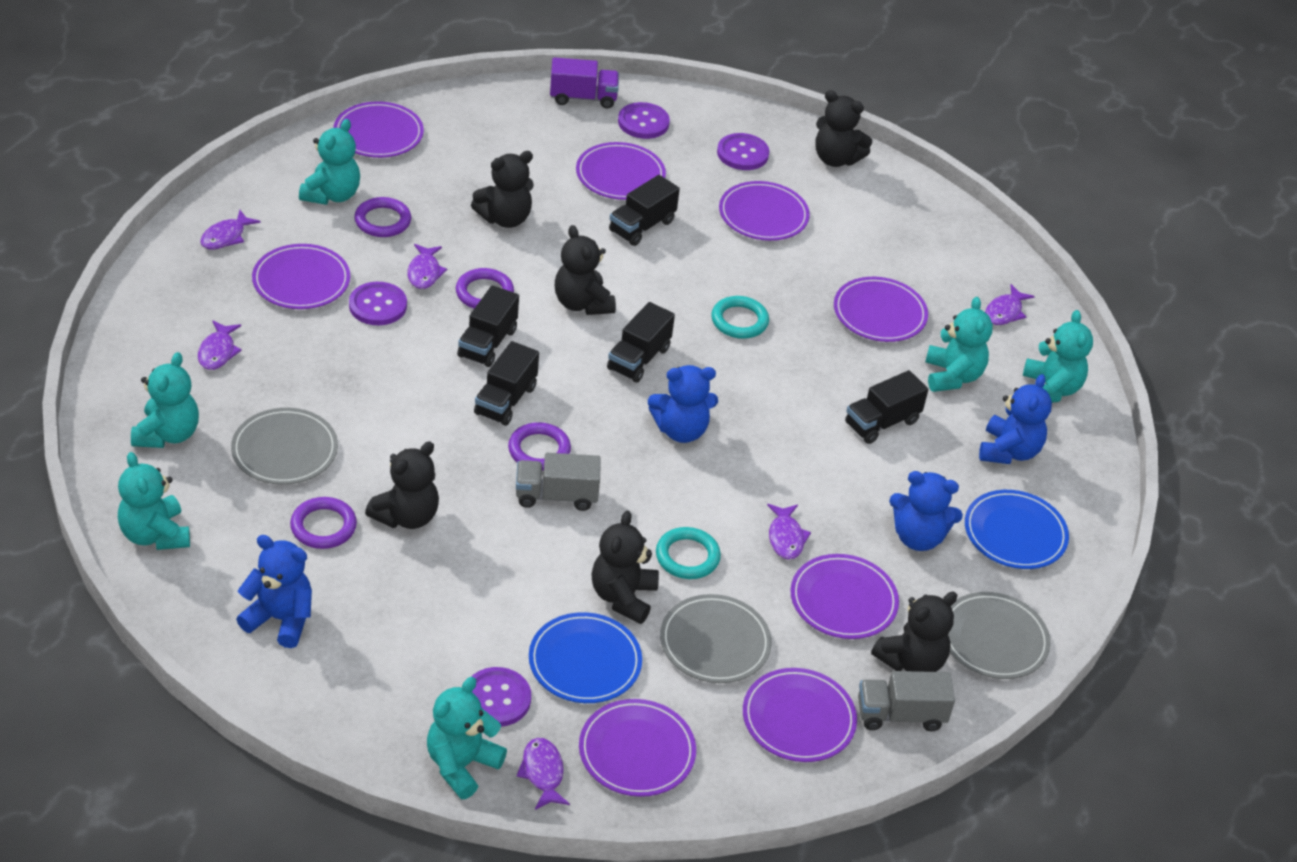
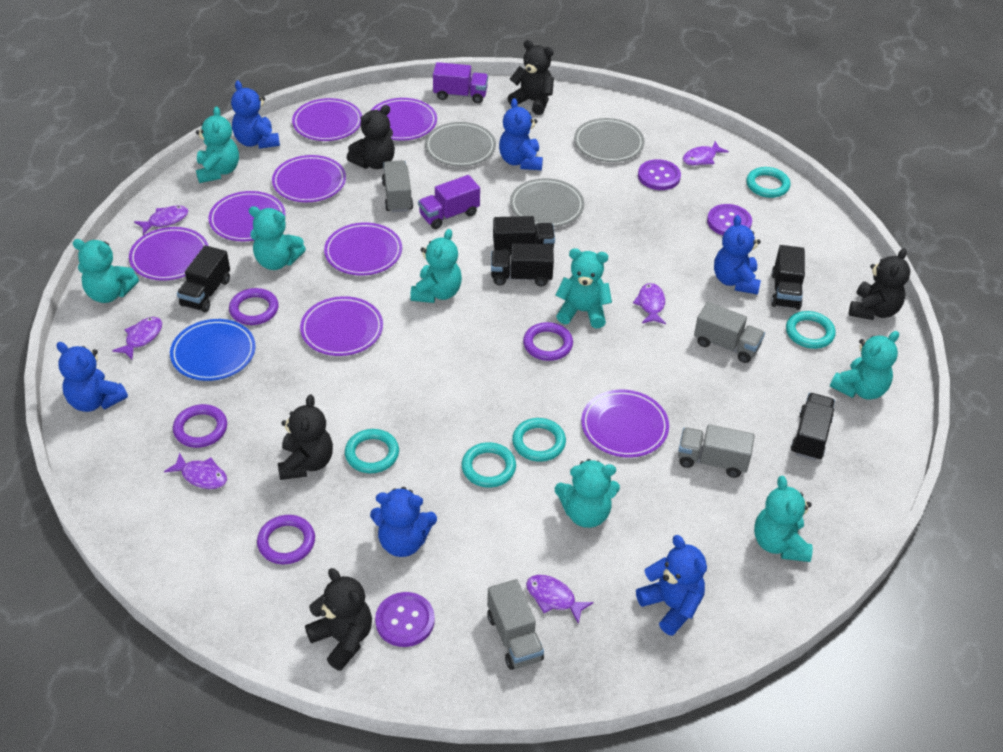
black teddy bear: 6 -> 5
blue plate: 2 -> 1
blue teddy bear: 4 -> 6
grey truck: 2 -> 4
purple button: 4 -> 3
purple truck: 1 -> 2
turquoise ring: 2 -> 5
turquoise teddy bear: 6 -> 8

